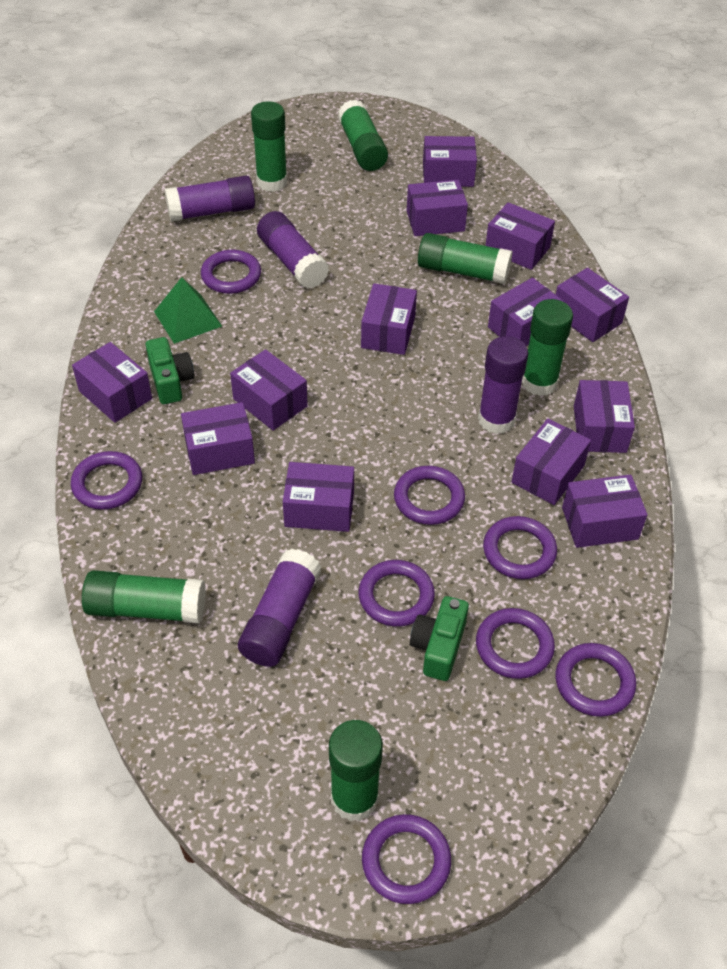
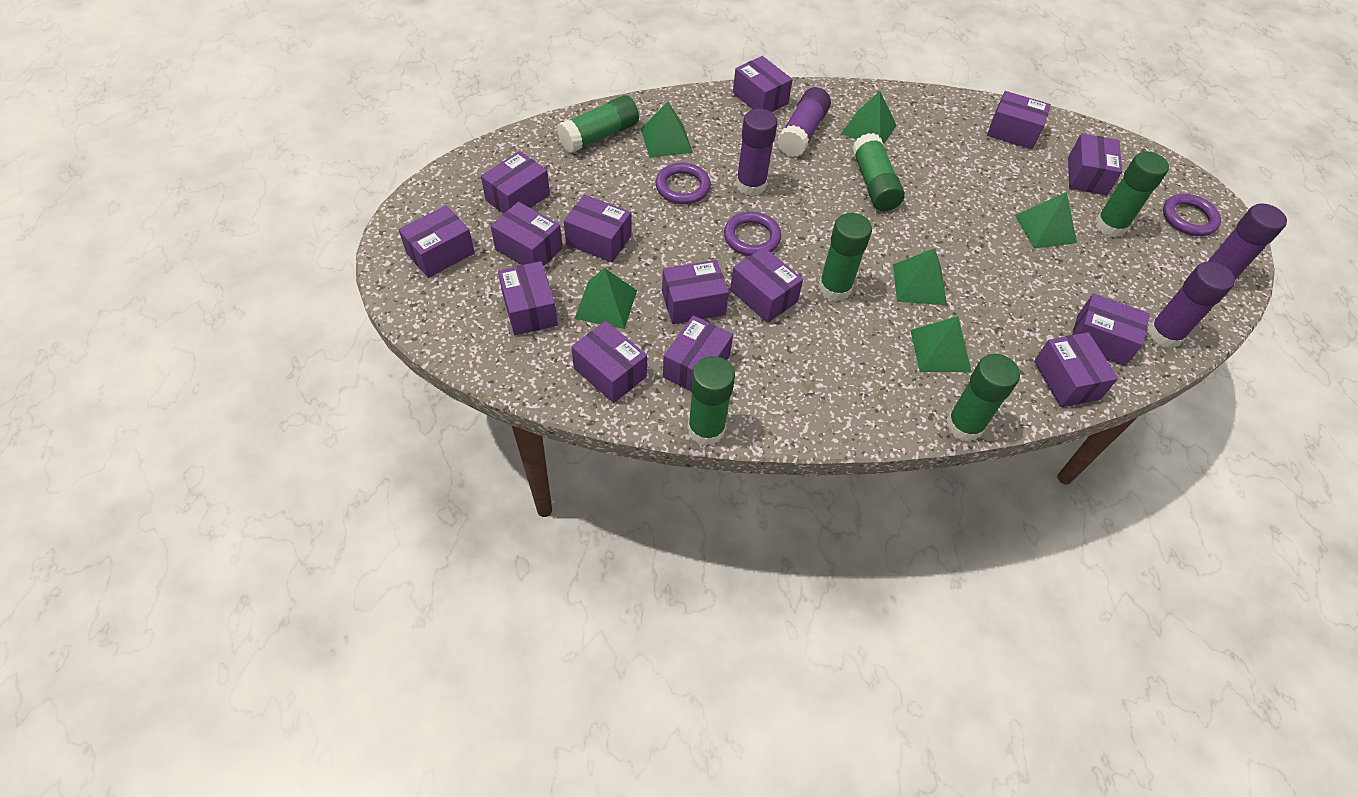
green camera: 2 -> 0
green pyramid: 1 -> 6
purple box: 13 -> 14
purple ring: 8 -> 3

